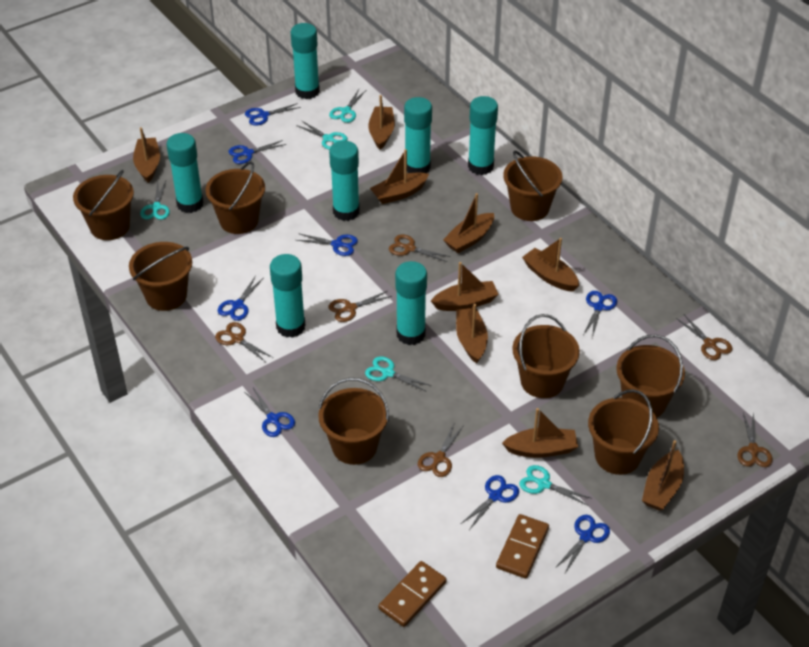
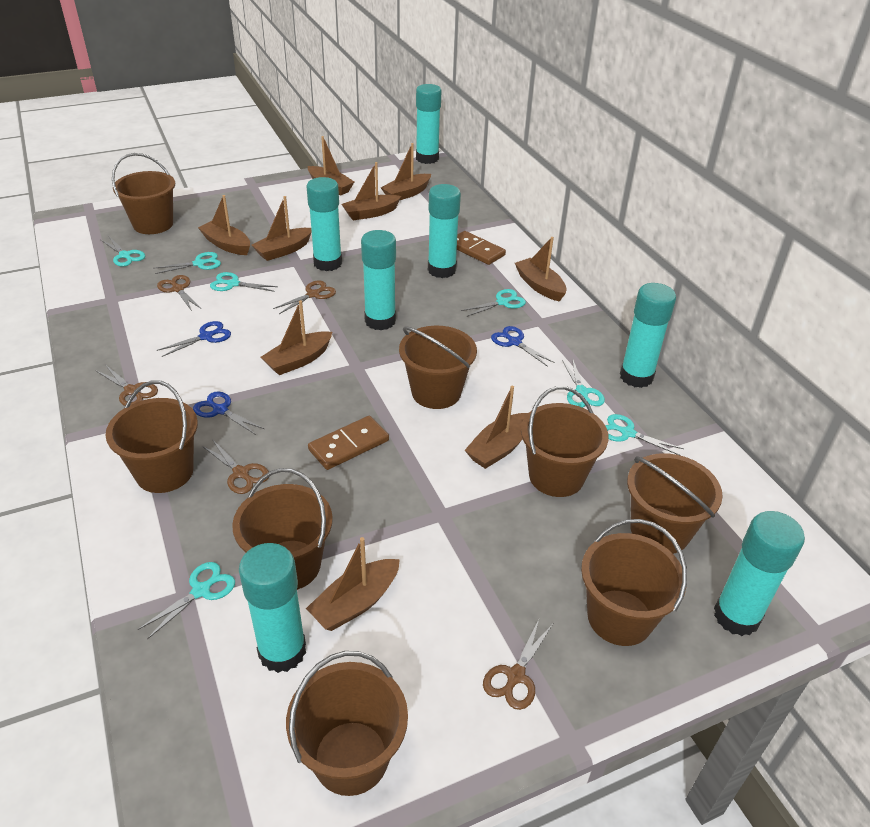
blue scissors: 8 -> 3
brown scissors: 6 -> 5
turquoise scissors: 5 -> 7

